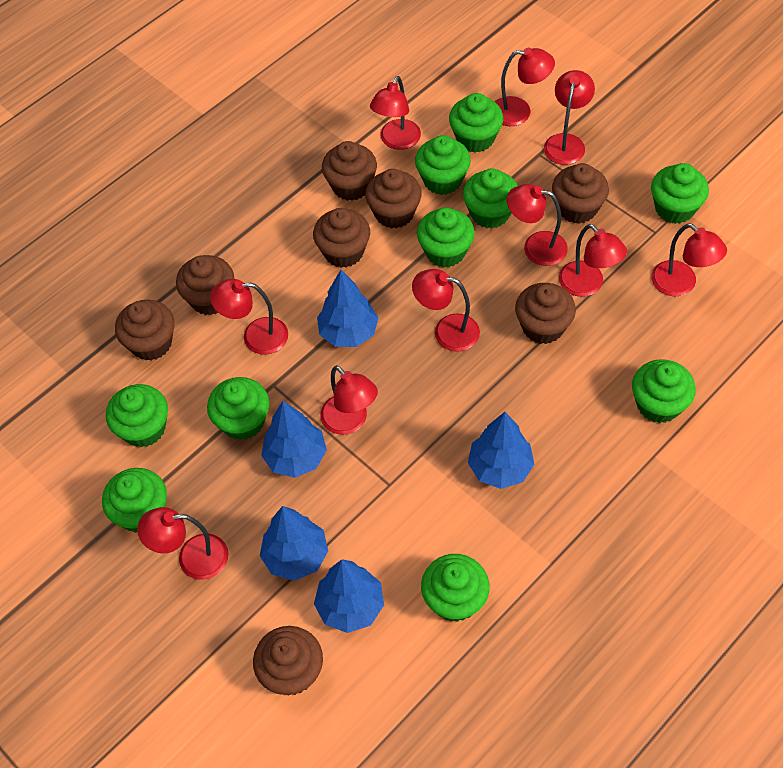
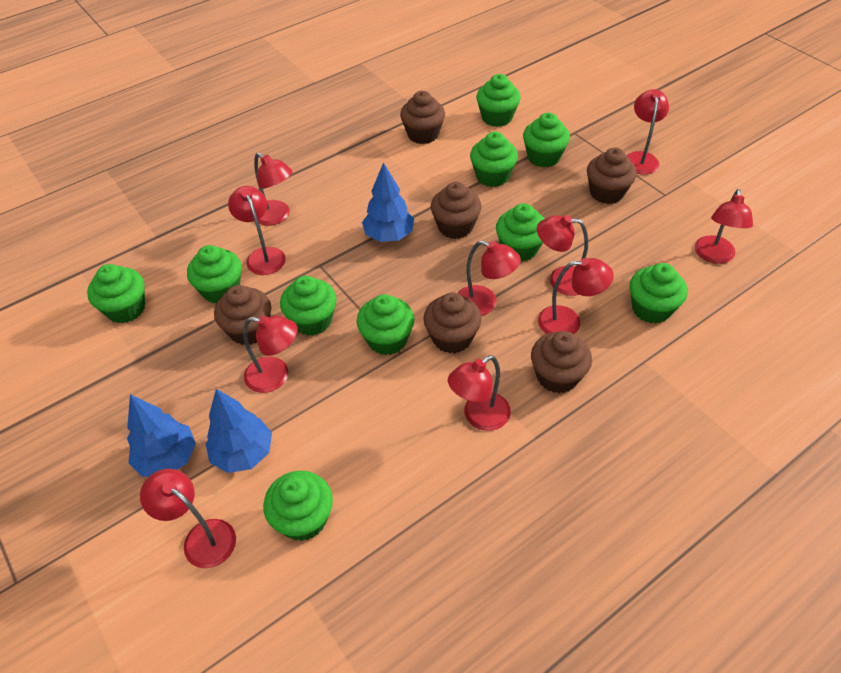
blue tree: 5 -> 3
brown cupcake: 8 -> 6

